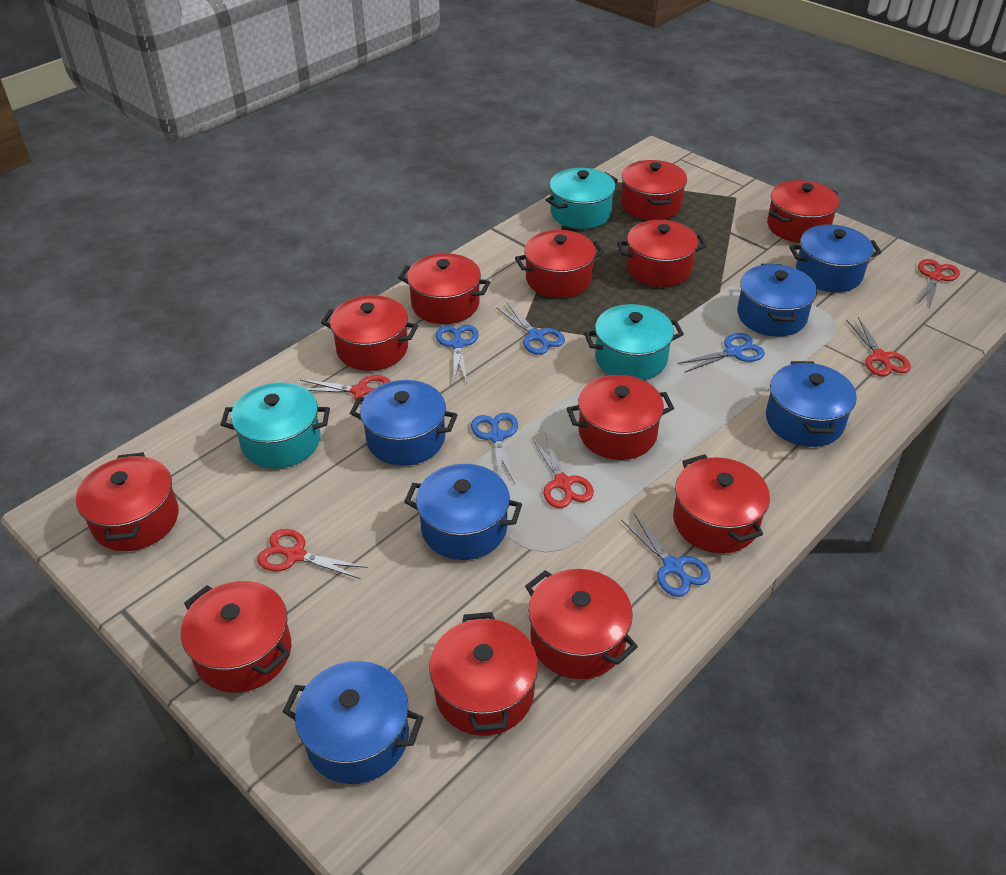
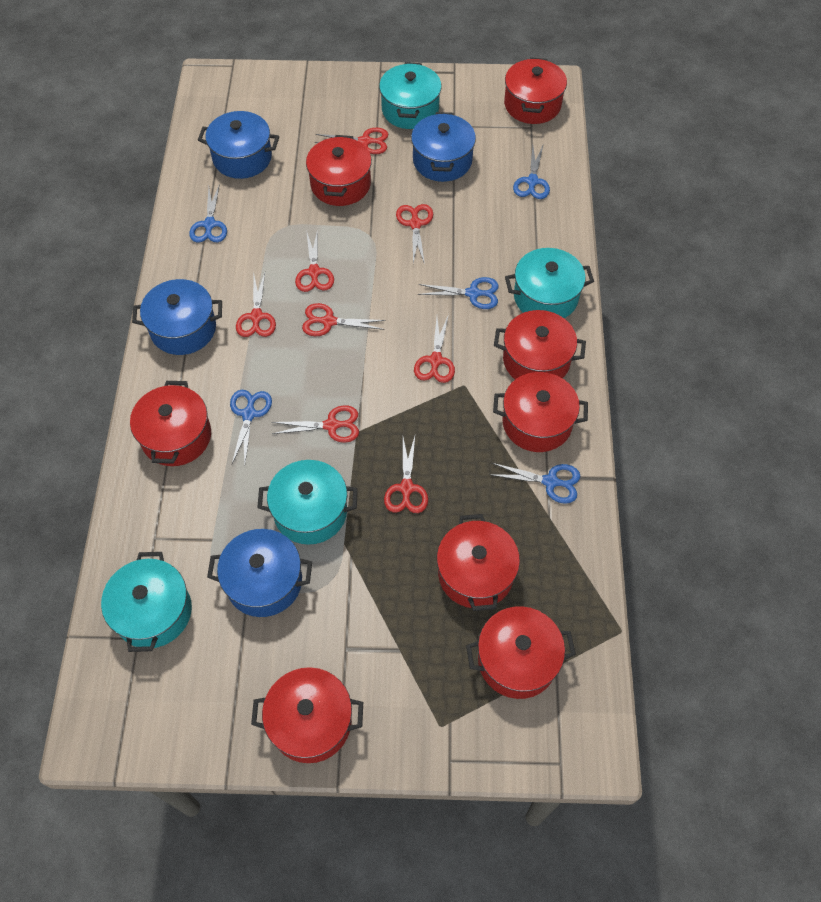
blue pot: 6 -> 4
red pot: 12 -> 8
red scissors: 5 -> 8
turquoise pot: 3 -> 4

